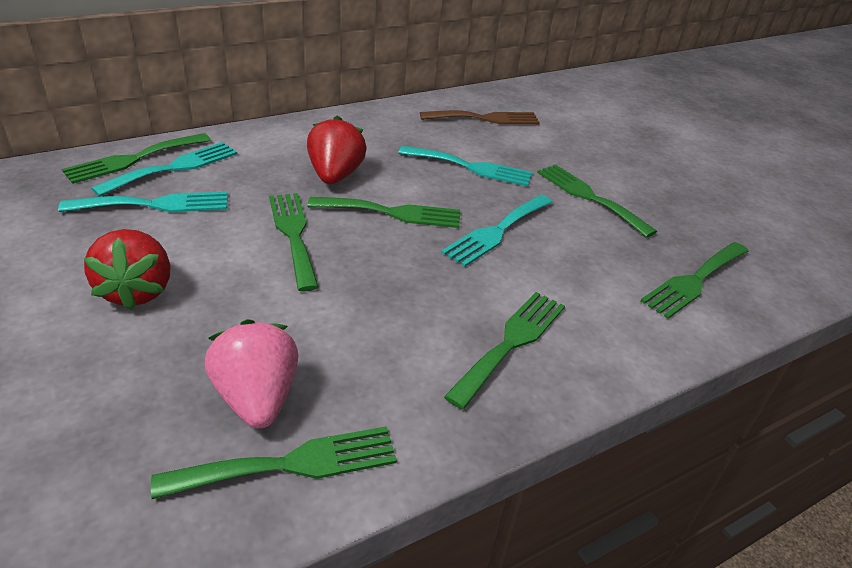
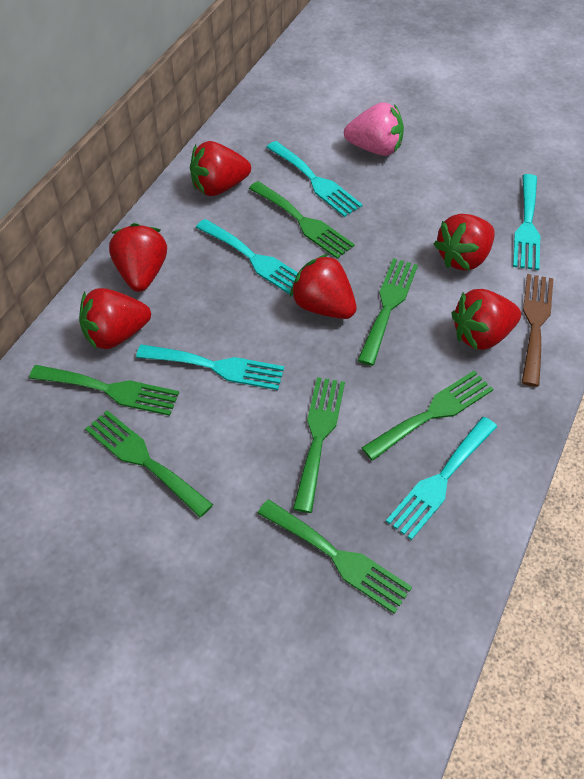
red strawberry: 2 -> 6
turquoise fork: 4 -> 5

